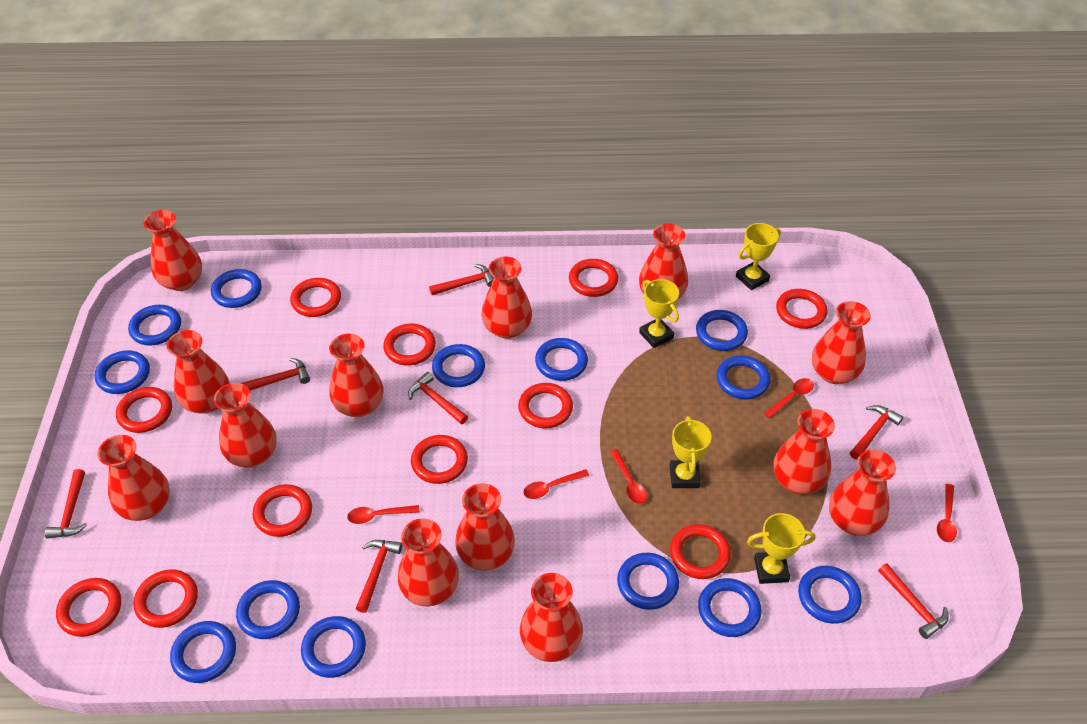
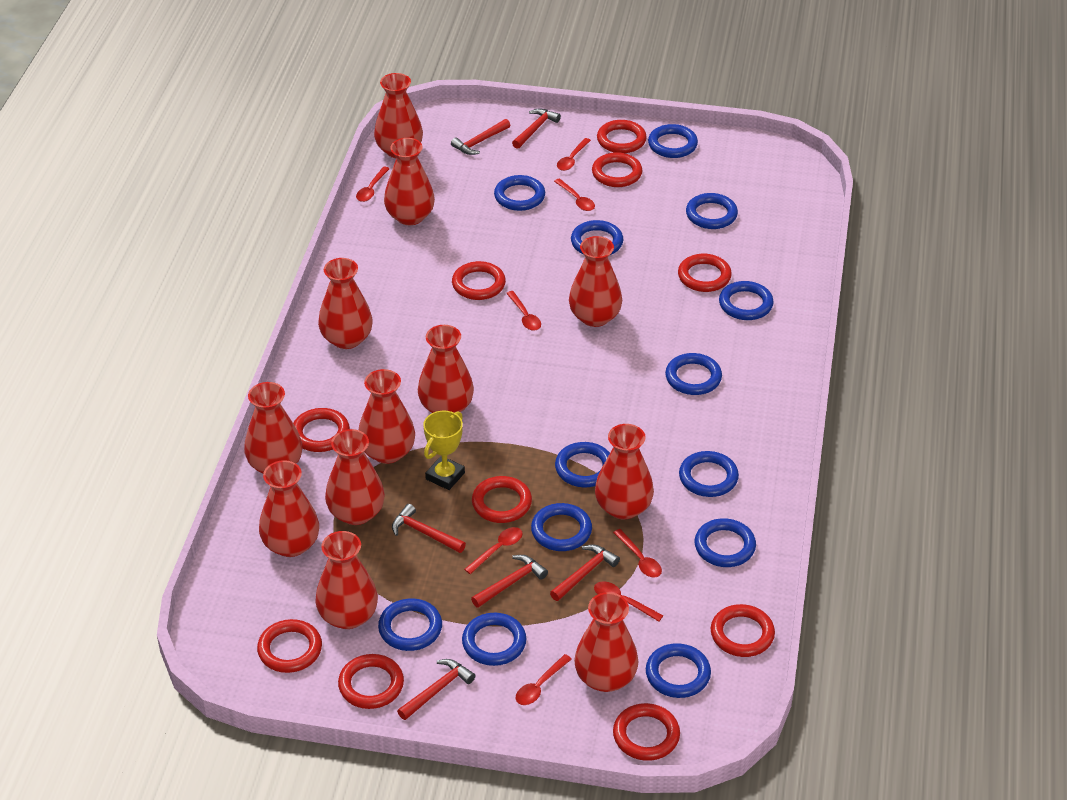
red hammer: 7 -> 6
red ring: 11 -> 10
red spoon: 5 -> 8
red vase: 13 -> 12
yellow trophy: 4 -> 1

